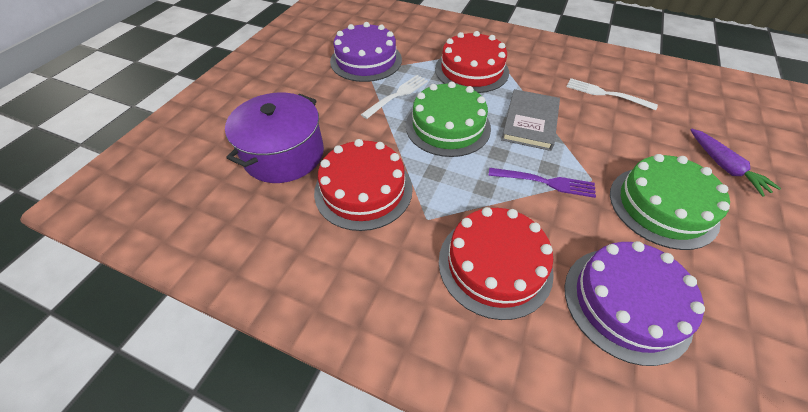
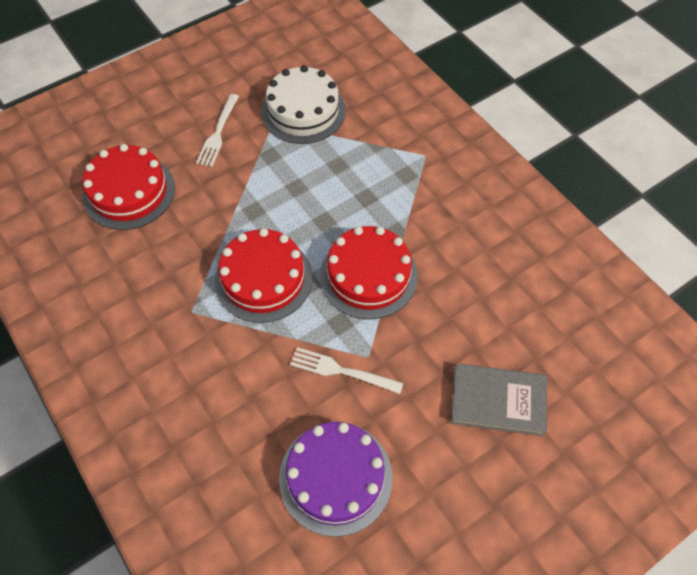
green cake: 2 -> 0
purple cake: 2 -> 1
purple carrot: 1 -> 0
purple fork: 1 -> 0
purple pot: 1 -> 0
white cake: 0 -> 1

